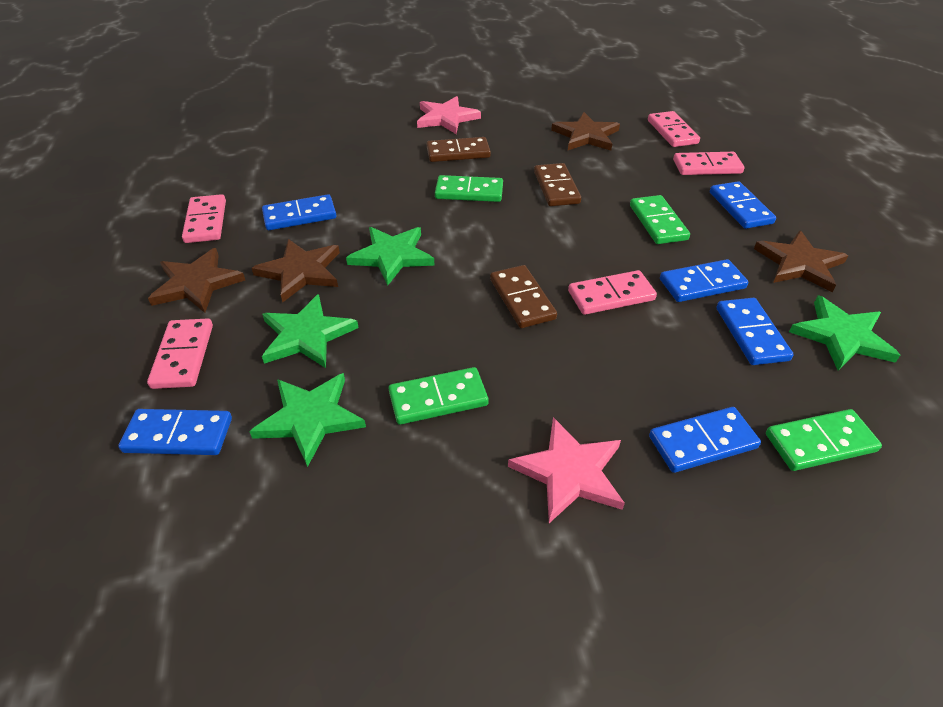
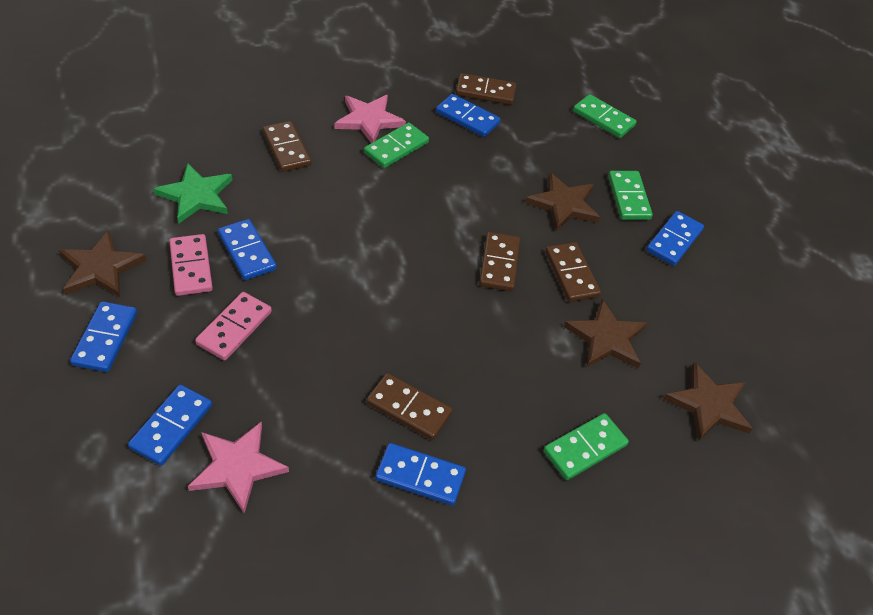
brown domino: 3 -> 5
green star: 4 -> 1
pink domino: 5 -> 2

